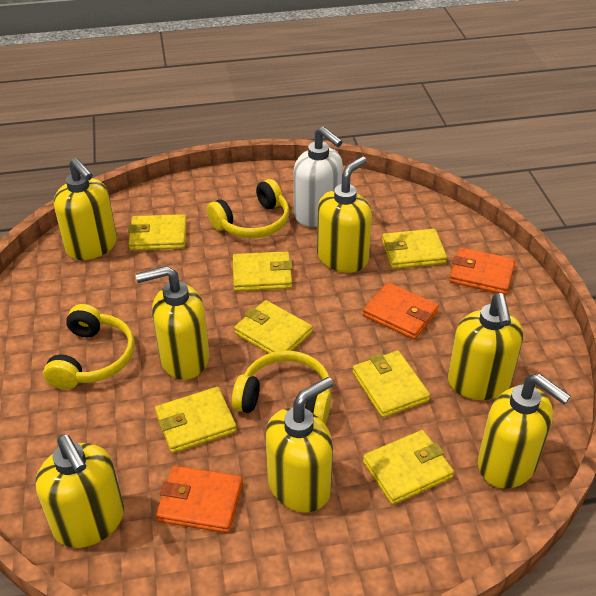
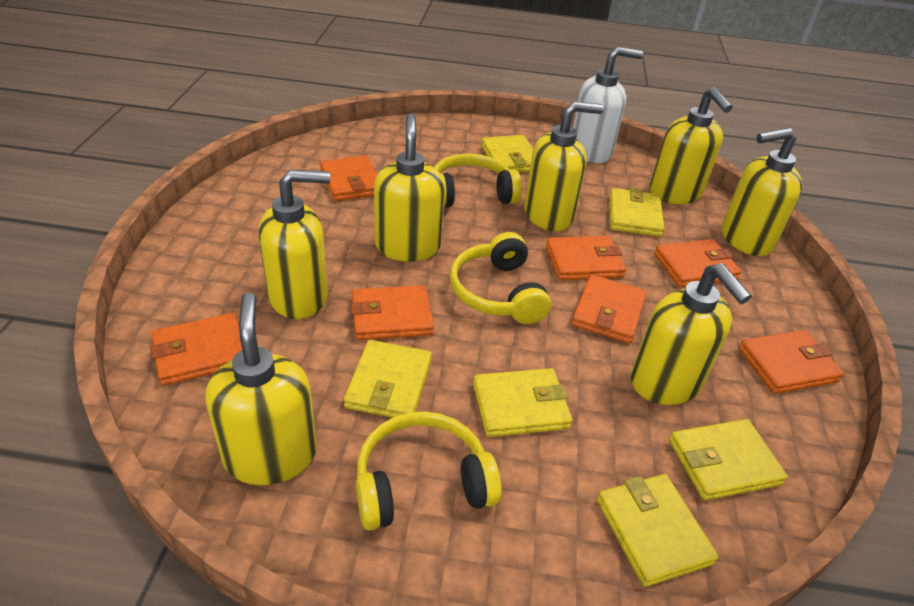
orange wallet: 3 -> 7
yellow wallet: 7 -> 6

